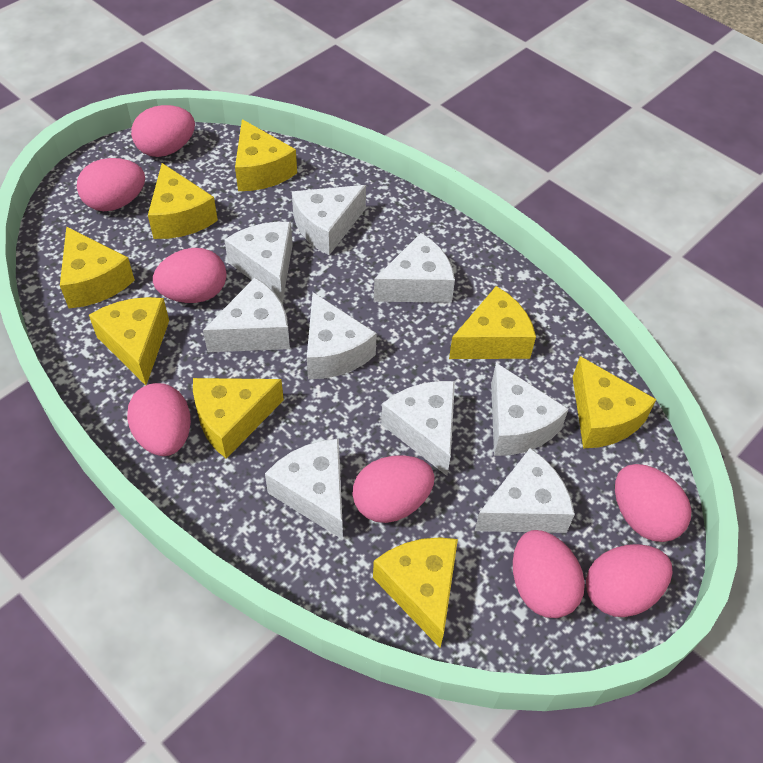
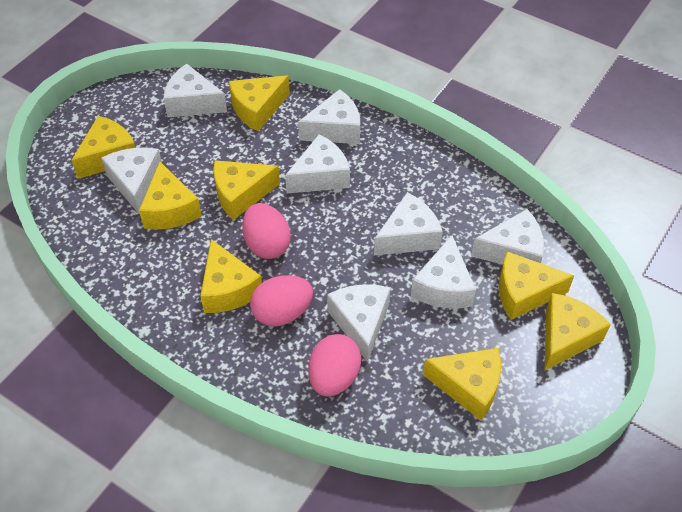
pink egg: 8 -> 3
white cheese: 9 -> 8

